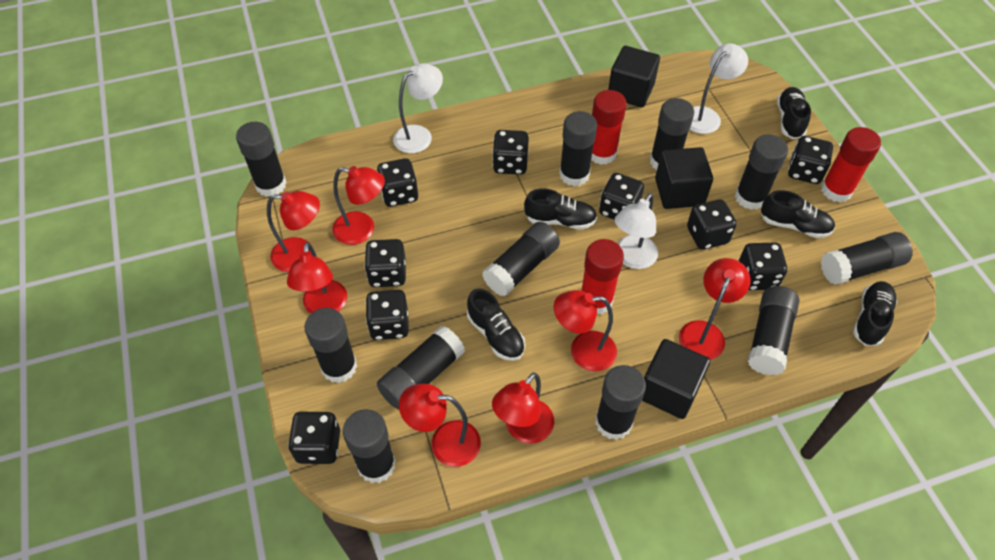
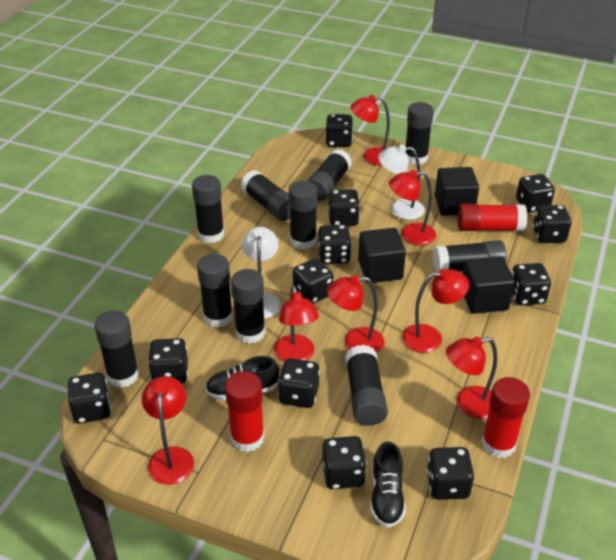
black dice: 9 -> 12
black glue stick: 11 -> 10
black shoe: 5 -> 2
white lamp: 3 -> 2

